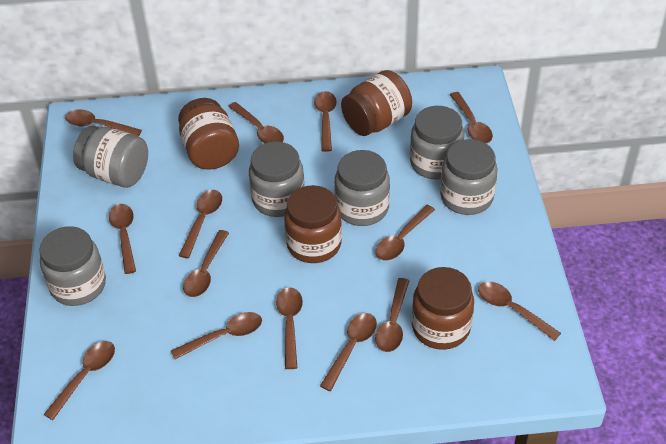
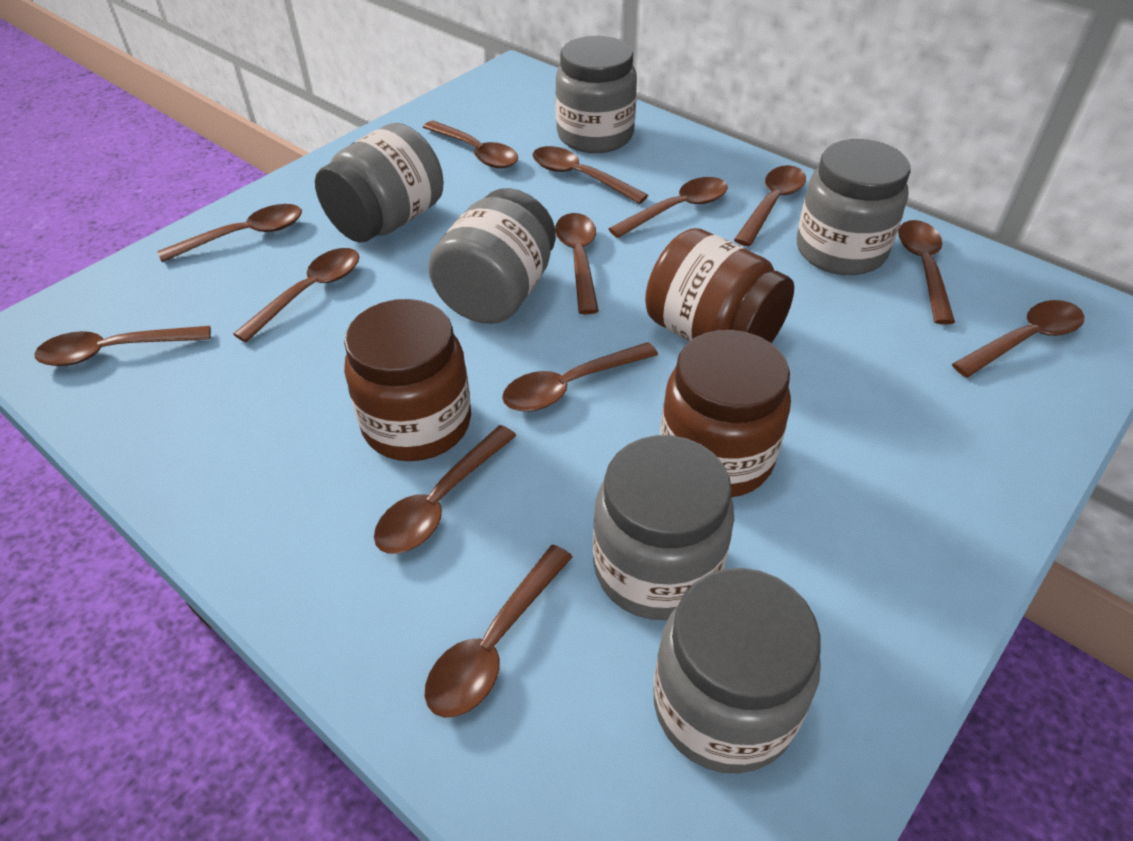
brown jar: 4 -> 3
brown spoon: 14 -> 13

